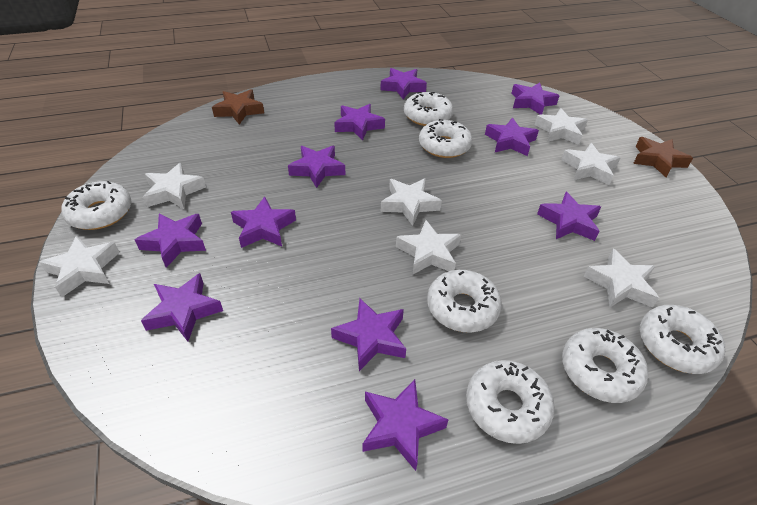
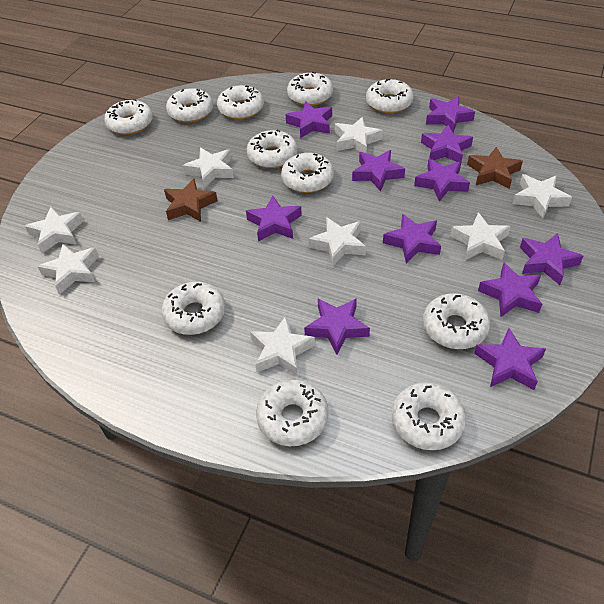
white donut: 7 -> 11
white star: 7 -> 8

